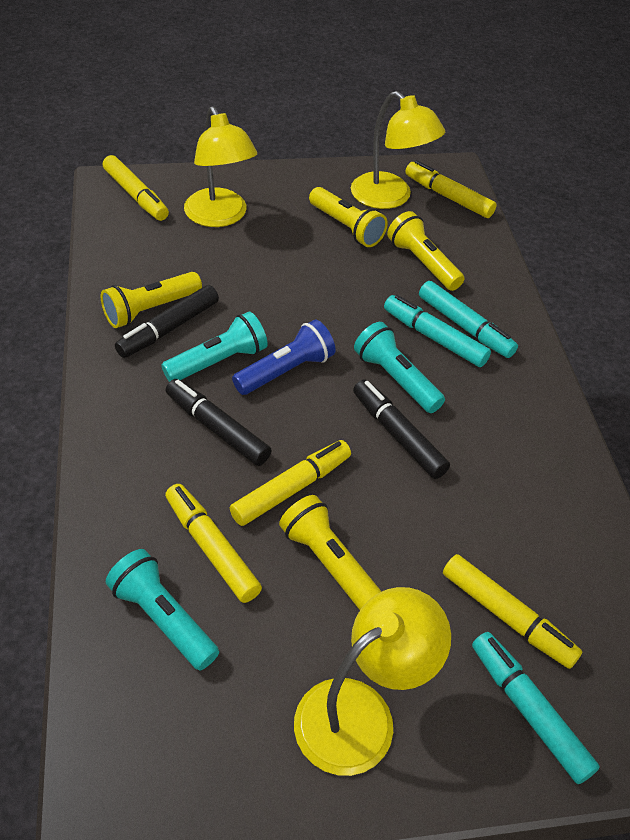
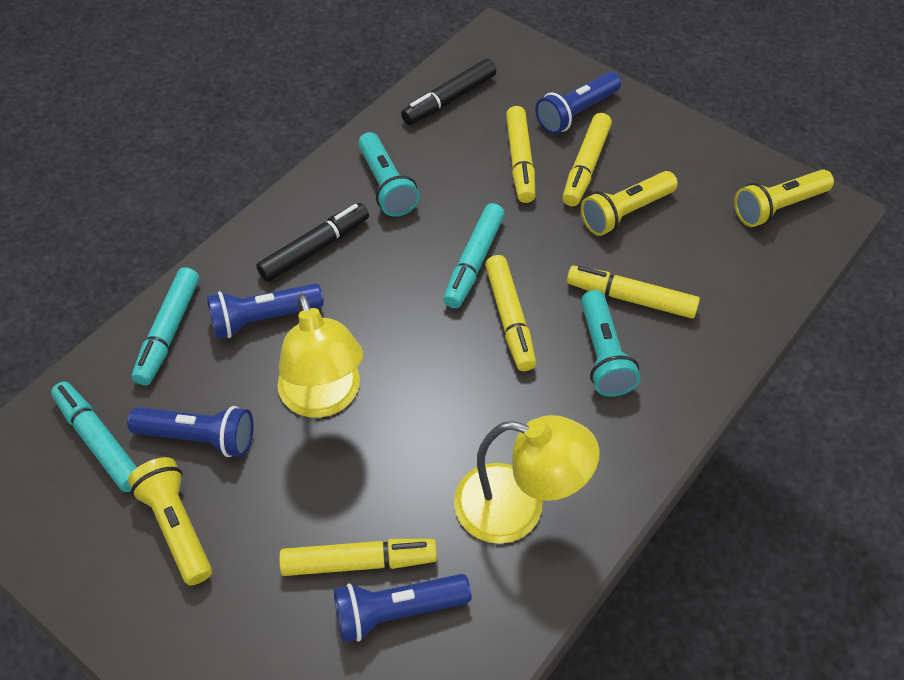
black marker: 3 -> 2
blue flashlight: 1 -> 4
turquoise flashlight: 3 -> 2
yellow flashlight: 4 -> 3
yellow lamp: 3 -> 2

